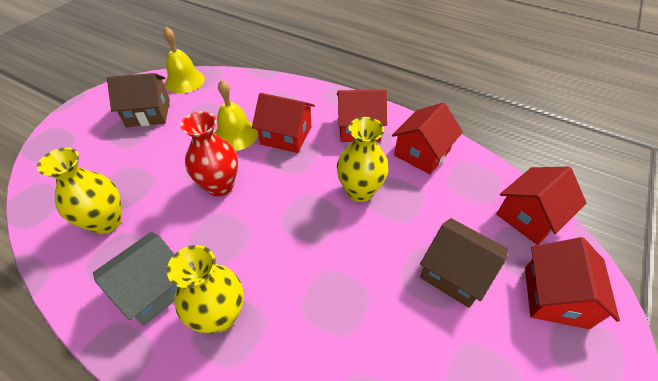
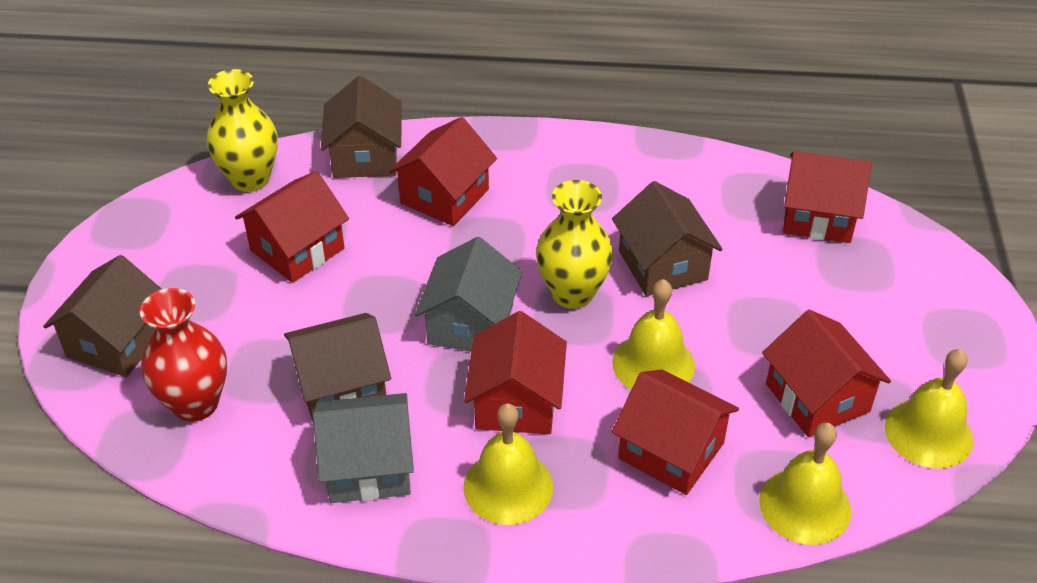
brown house: 2 -> 4
grey house: 1 -> 2
red house: 5 -> 6
yellow bell: 2 -> 4
yellow vase: 3 -> 2

